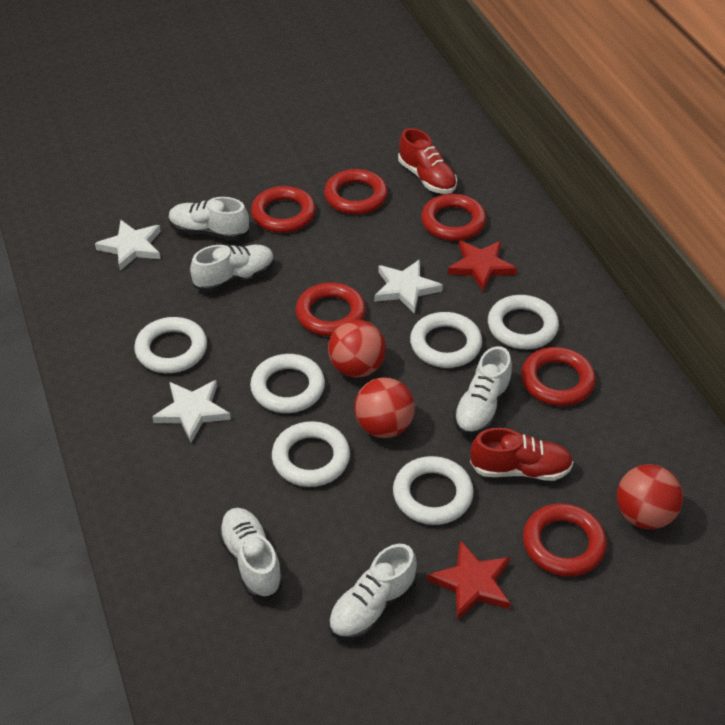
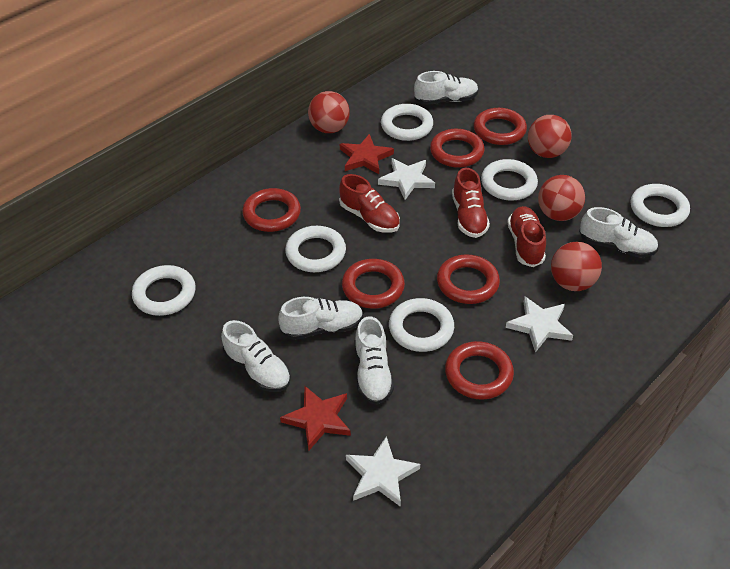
red ball: 3 -> 4
red shoe: 2 -> 3

